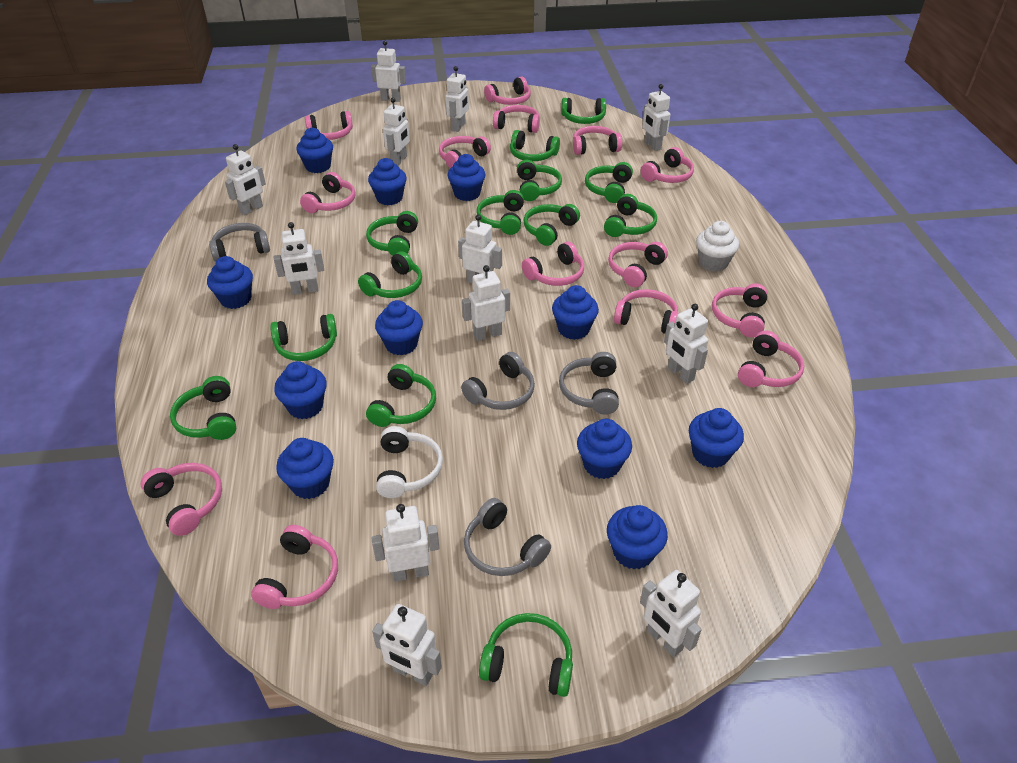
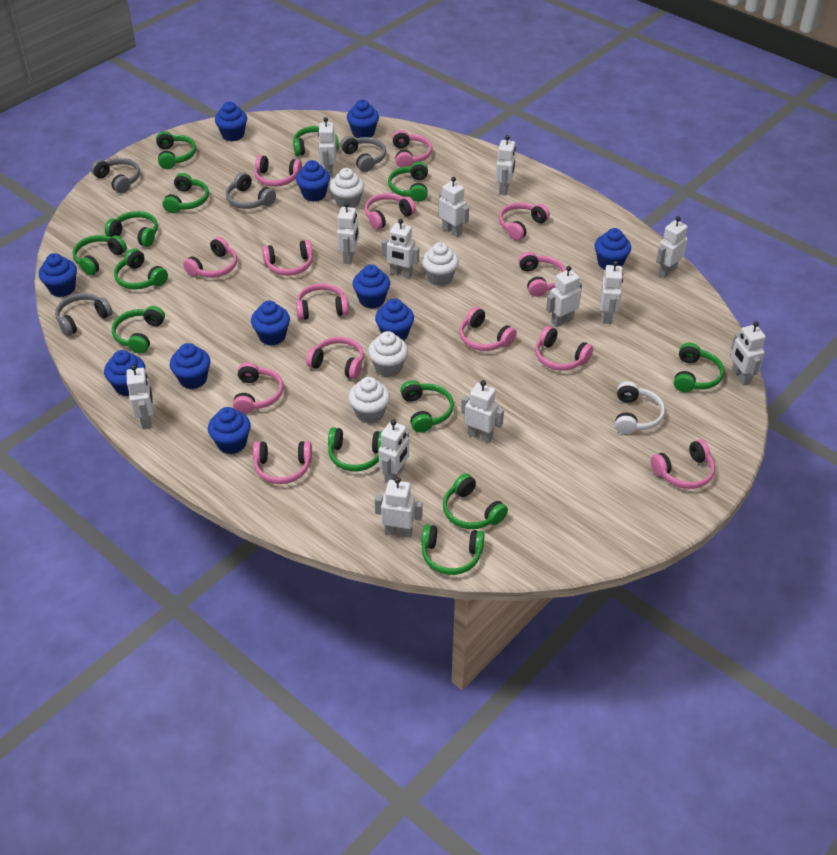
white cupcake: 1 -> 4
white robot: 12 -> 13

